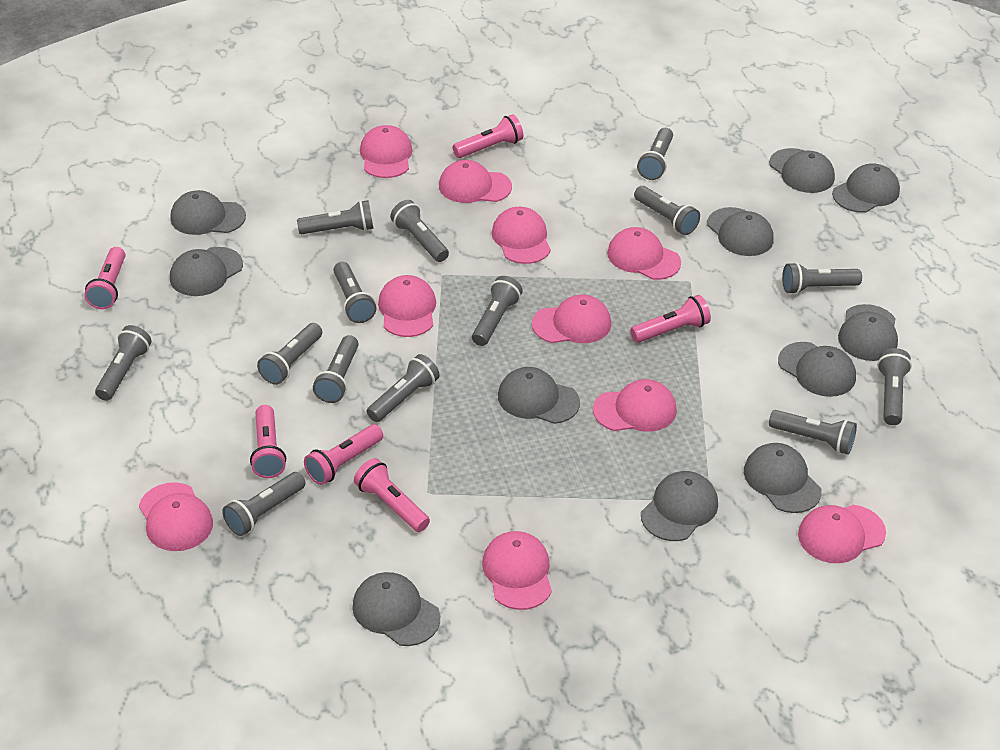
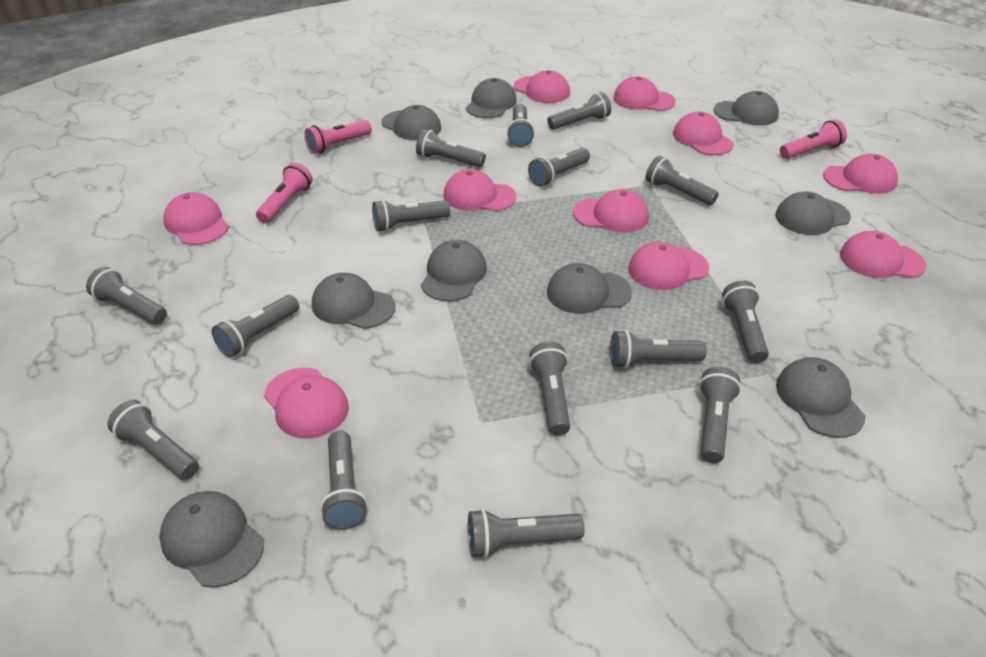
grey cap: 11 -> 9
grey flashlight: 14 -> 15
pink flashlight: 6 -> 3

